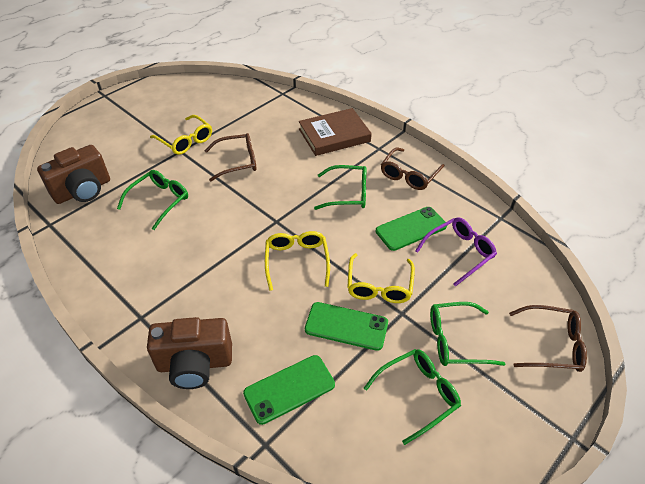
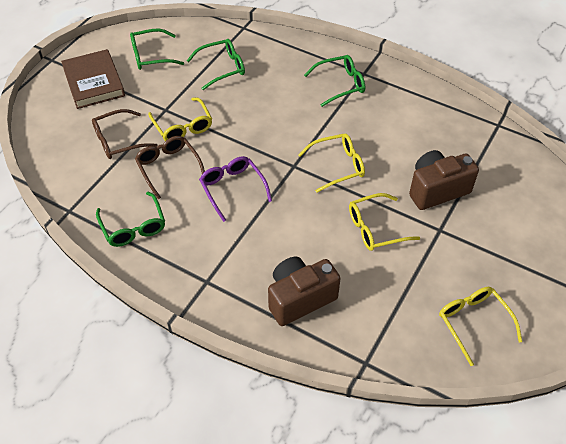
brown glasses: 3 -> 2
green phone: 3 -> 0
yellow glasses: 3 -> 4

